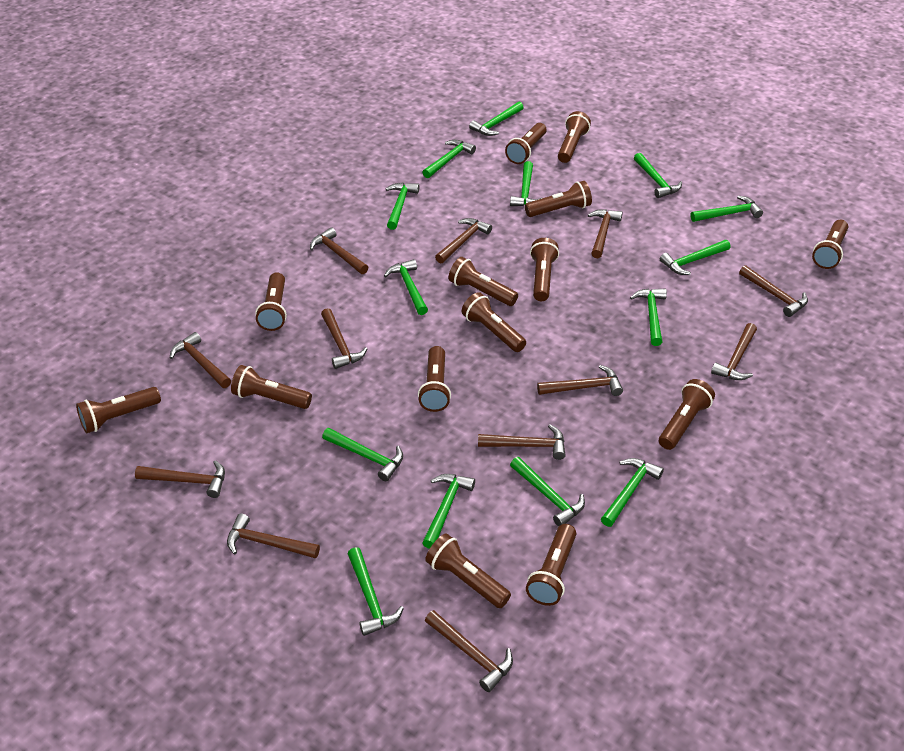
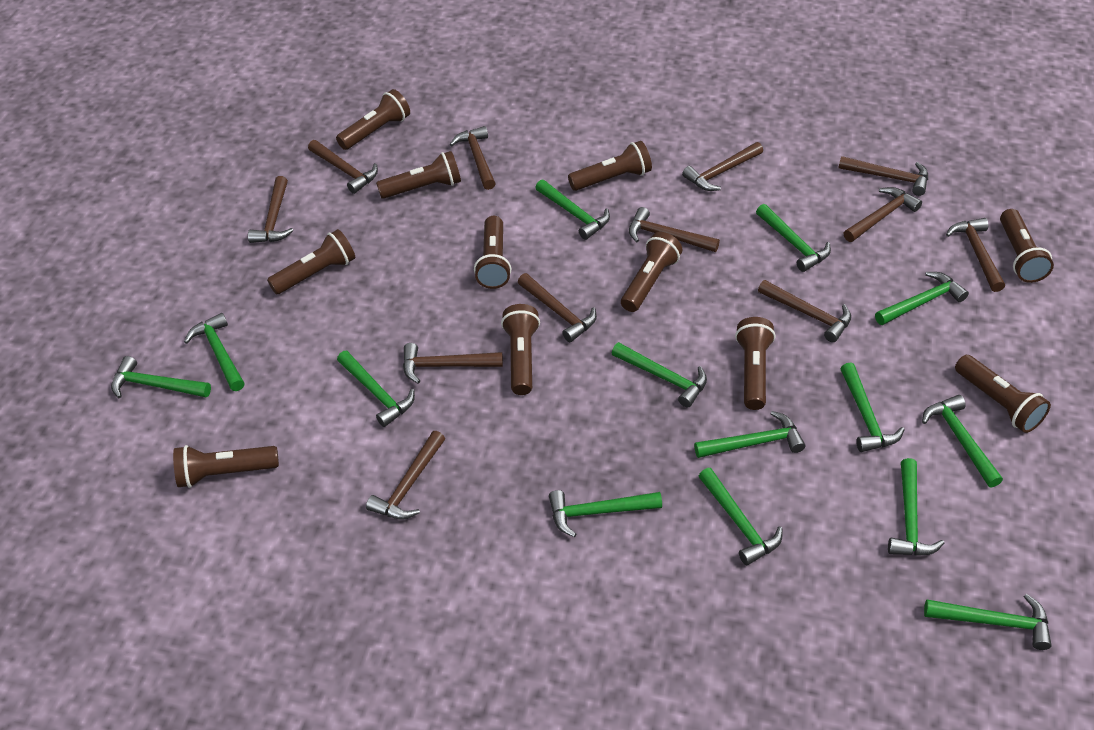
brown flashlight: 14 -> 11

